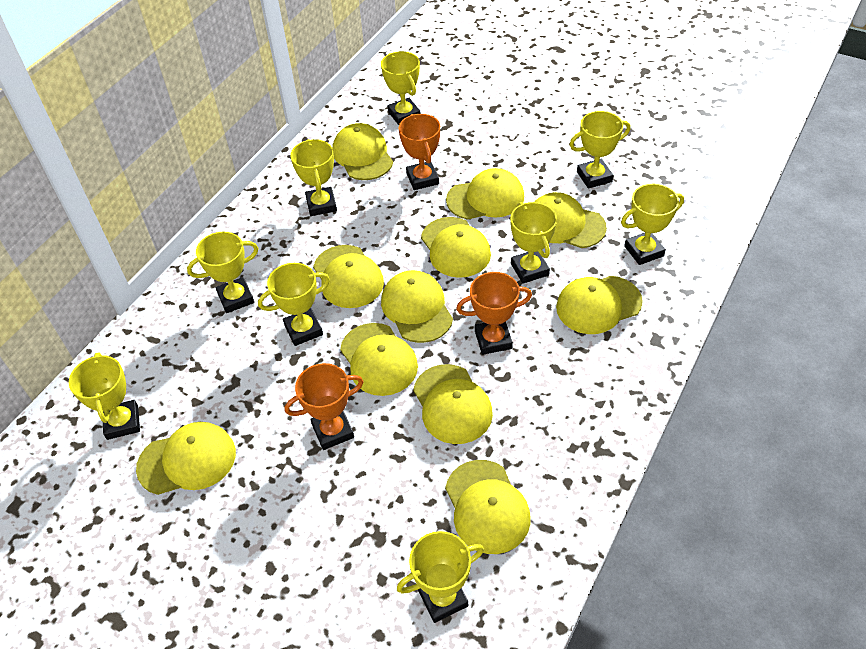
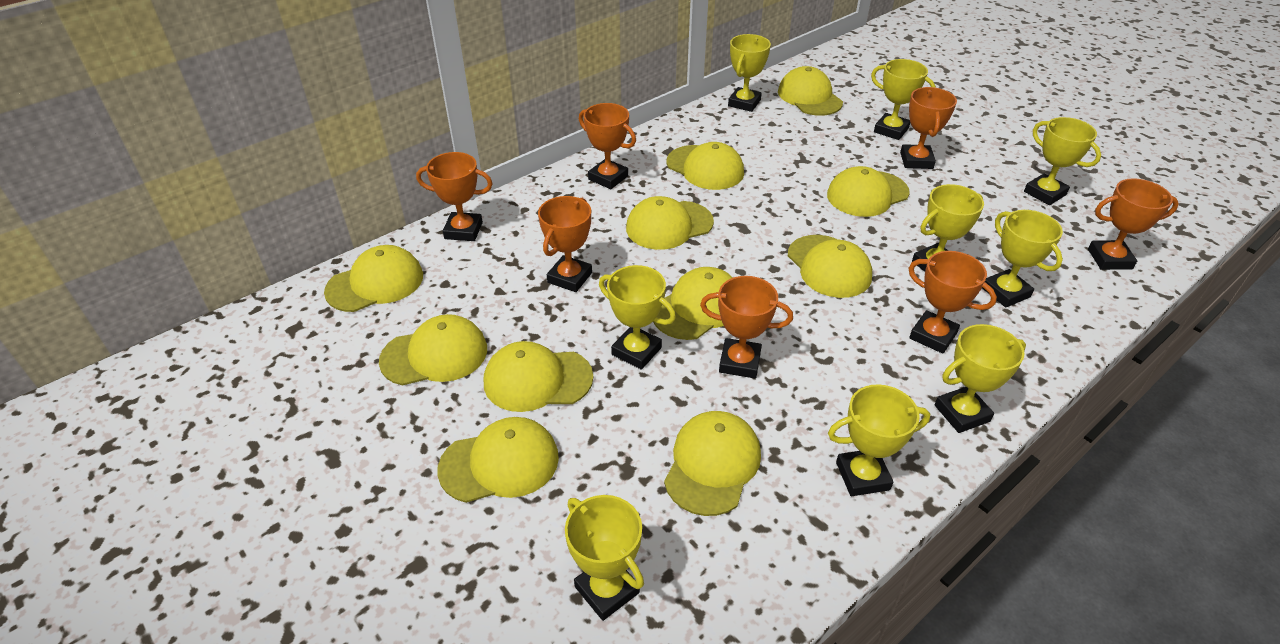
orange trophy: 3 -> 7

